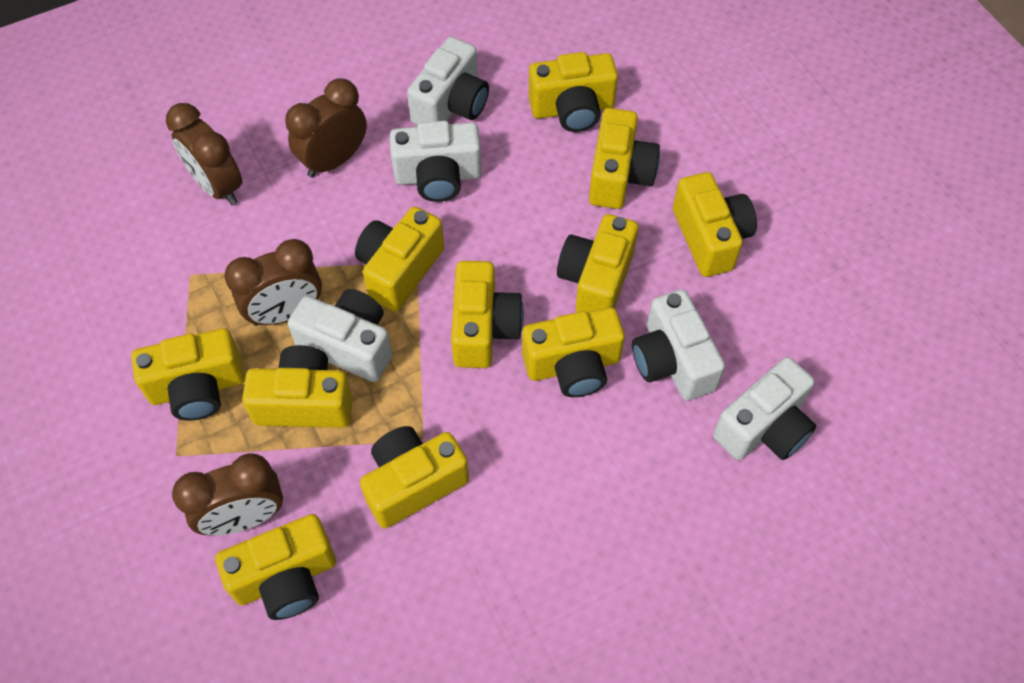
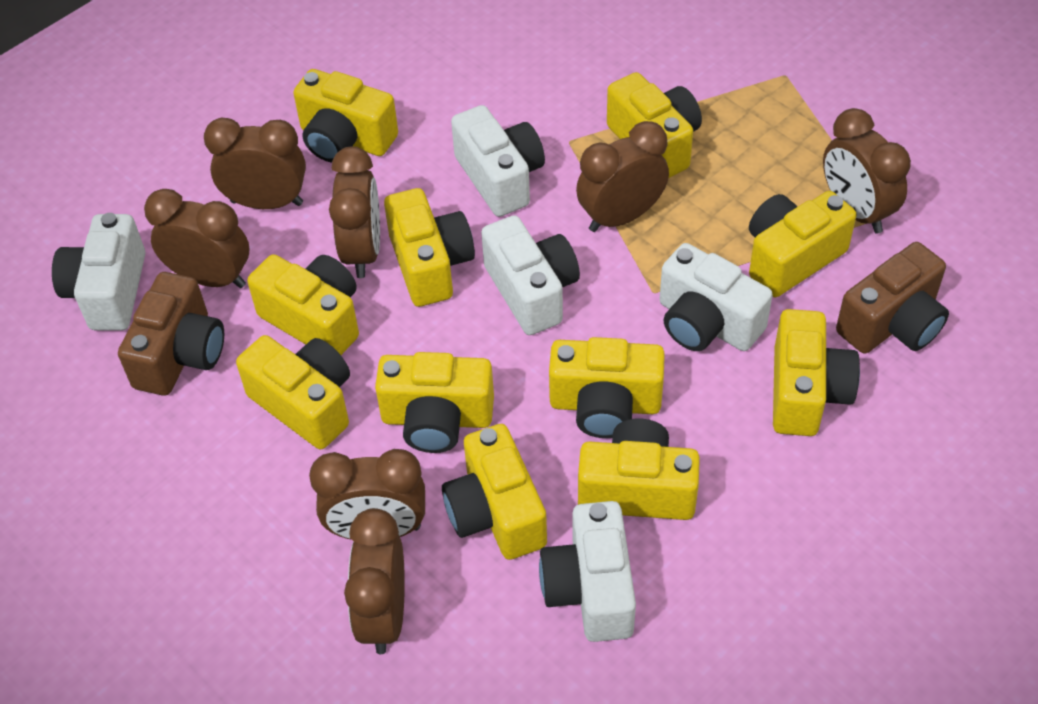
brown camera: 0 -> 2
brown clock: 4 -> 7

